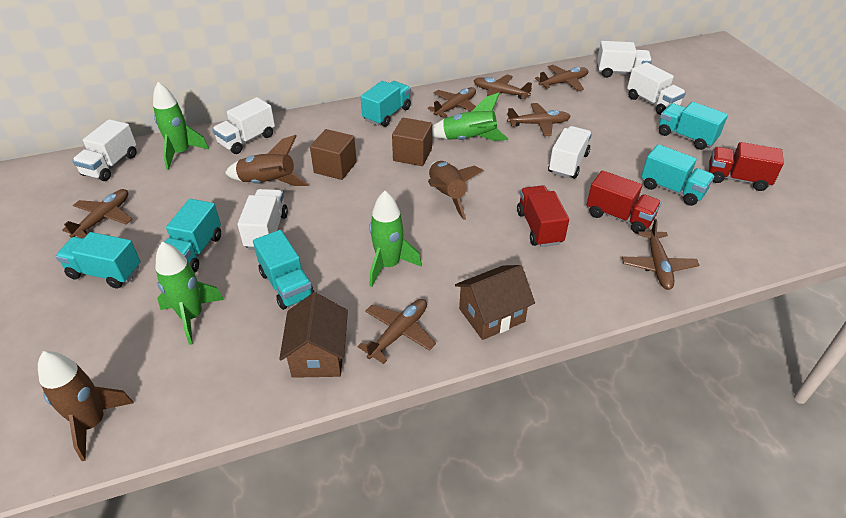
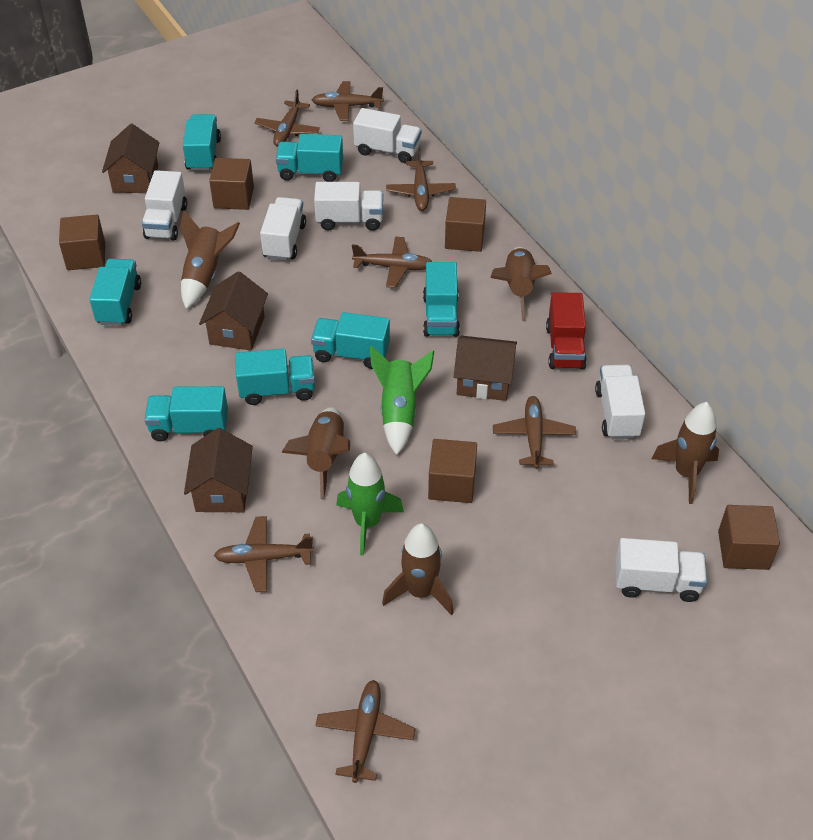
brown cube: 2 -> 5
brown house: 2 -> 4
brown rocket: 3 -> 5
green rocket: 4 -> 2
red truck: 3 -> 1
turquoise truck: 6 -> 7

